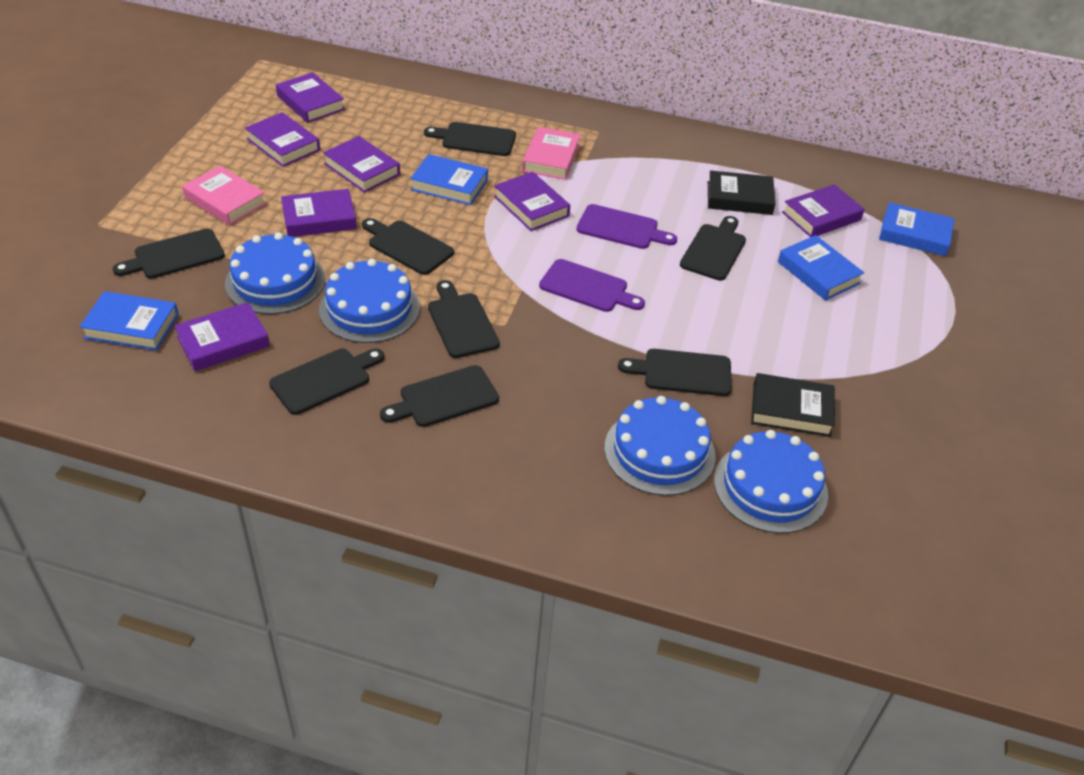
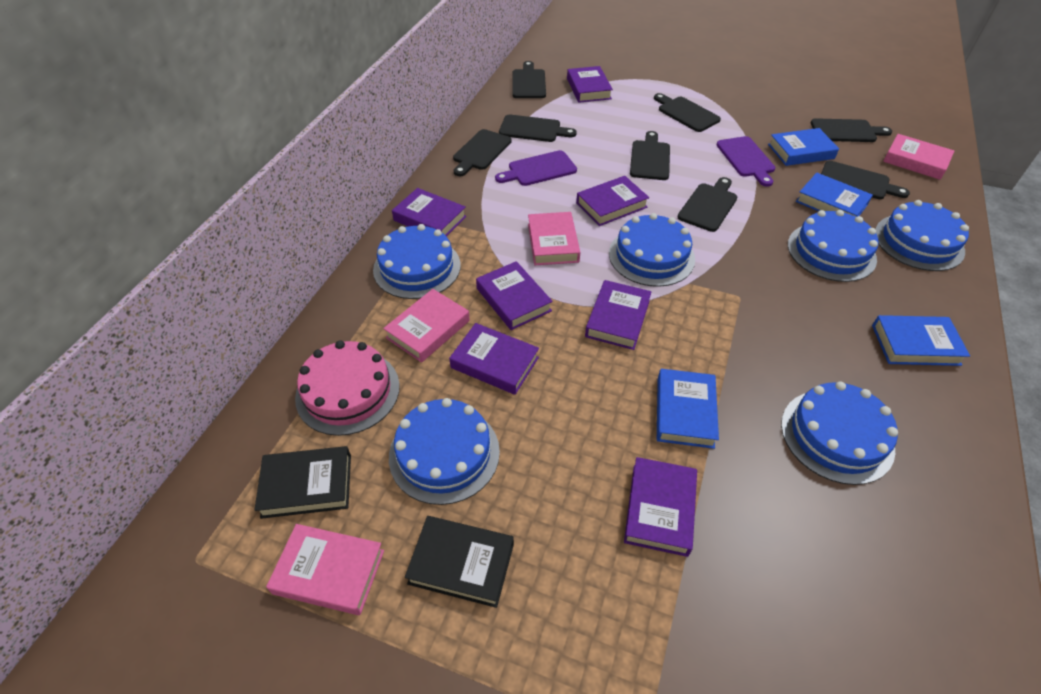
blue cake: 4 -> 6
pink book: 2 -> 4
pink cake: 0 -> 1

